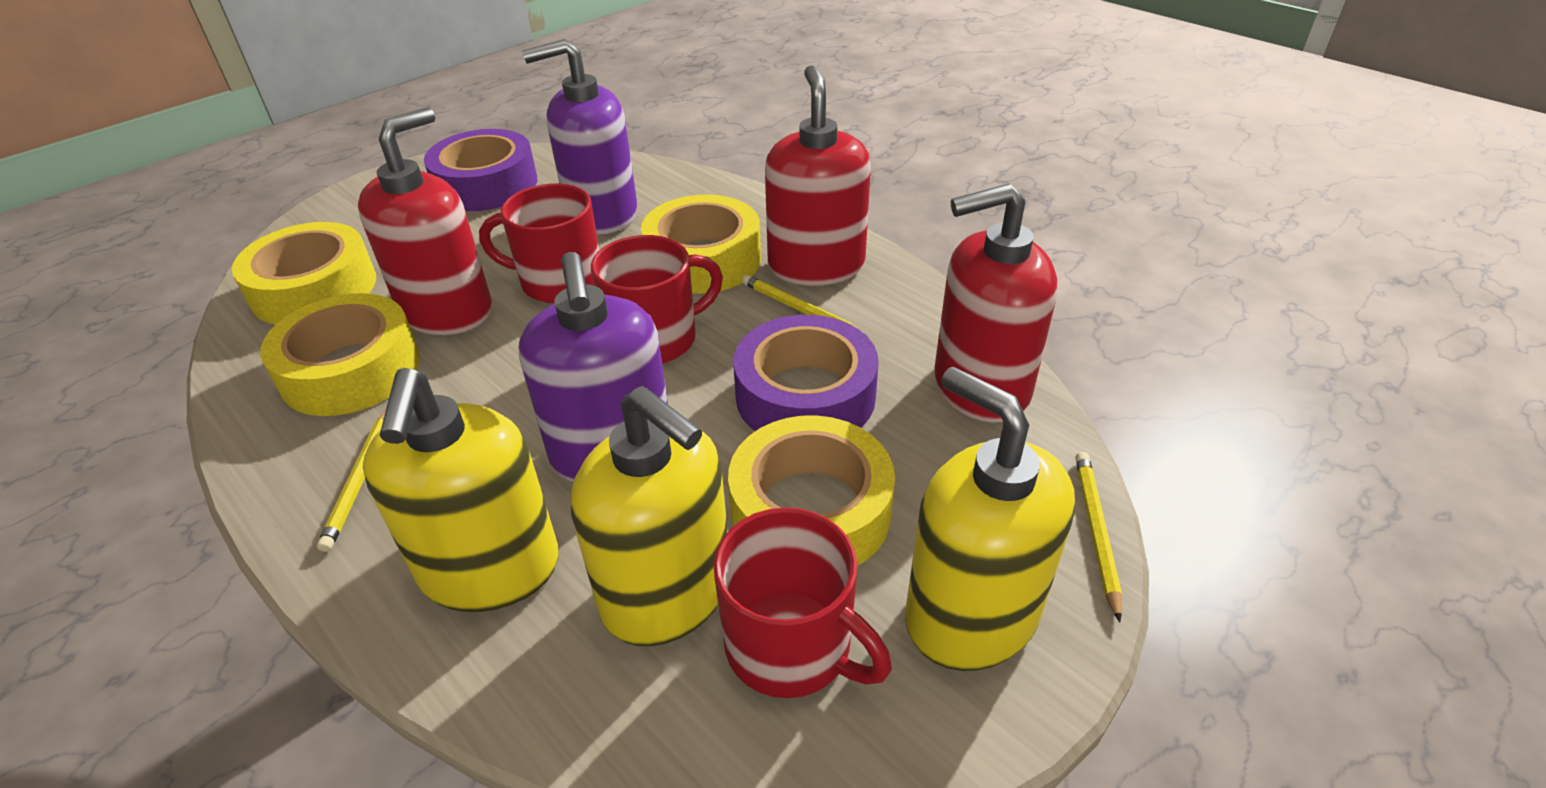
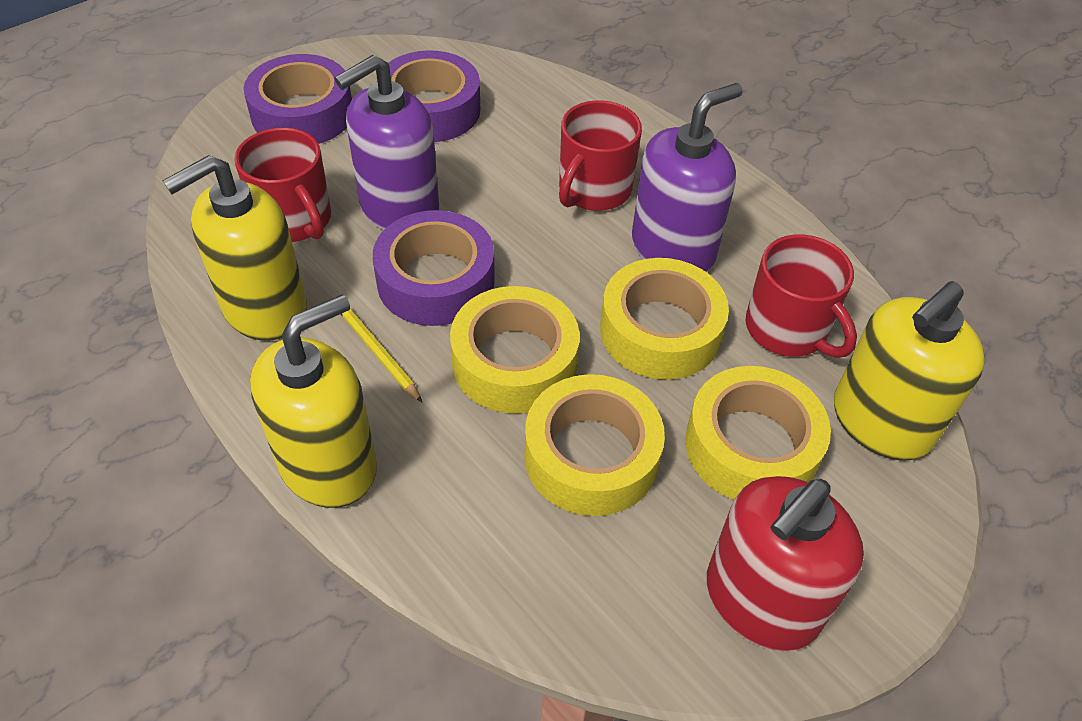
purple tape: 2 -> 3
red soap dispenser: 3 -> 1
yellow pencil: 3 -> 1

